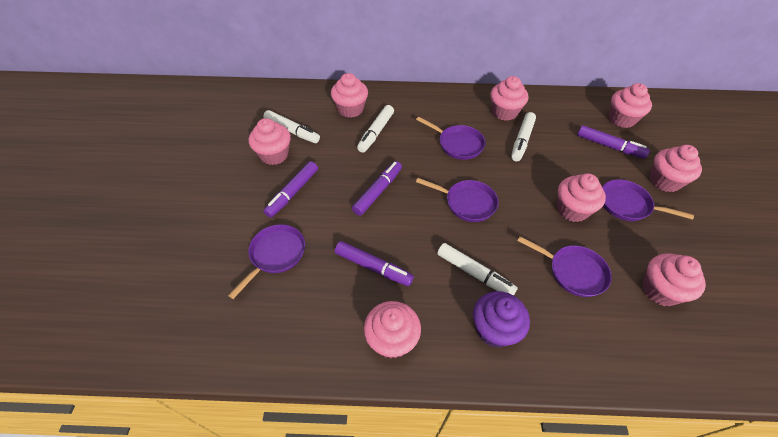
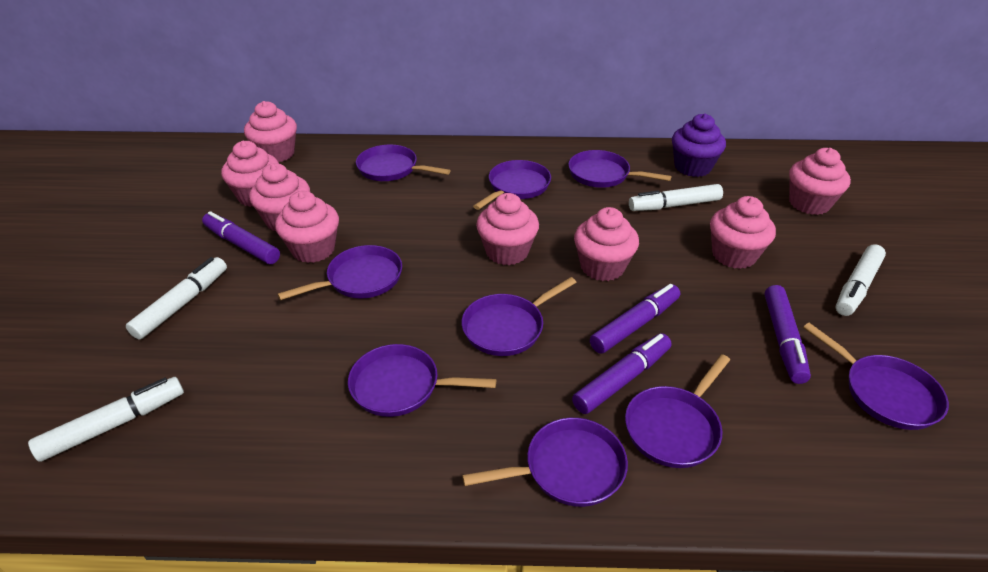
purple pan: 5 -> 9

